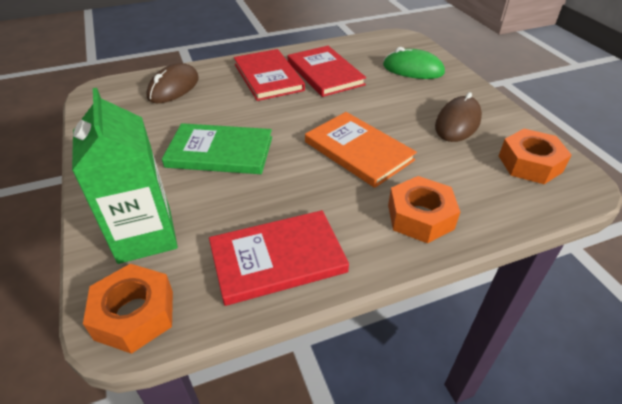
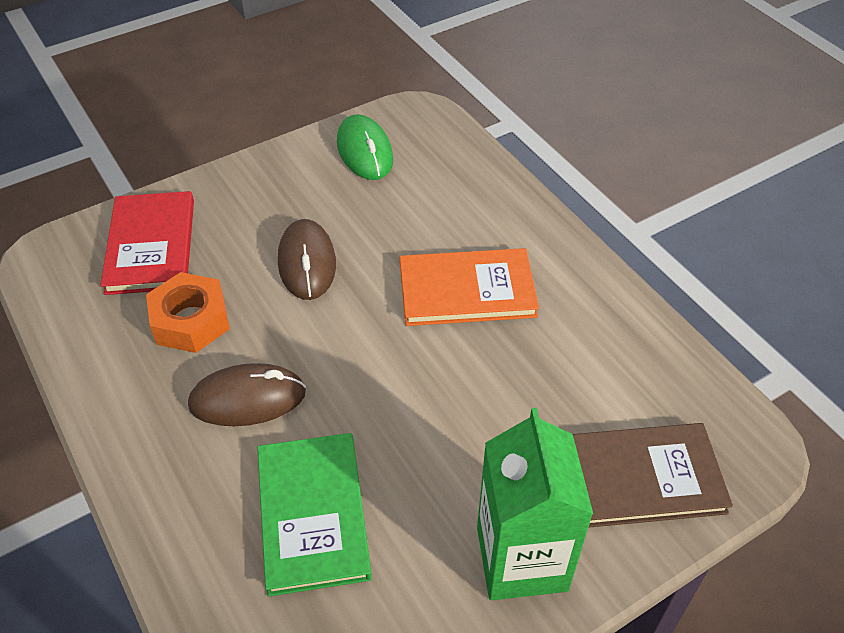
brown book: 0 -> 1
orange nut: 3 -> 1
red book: 3 -> 1

